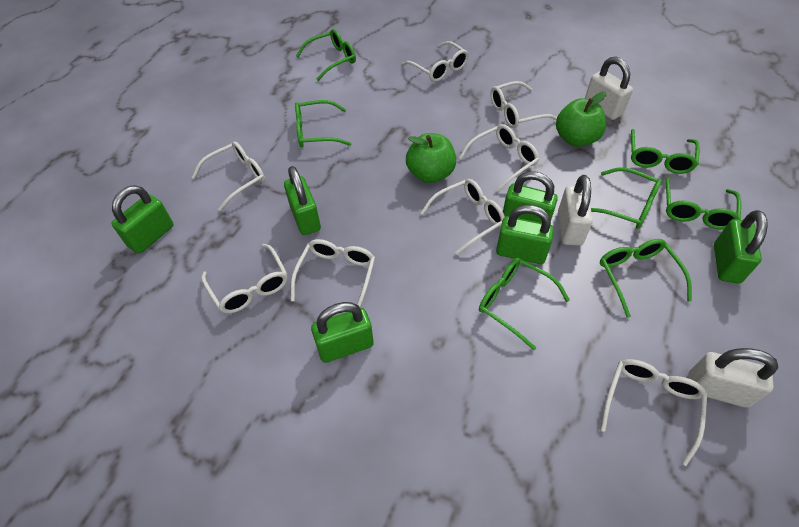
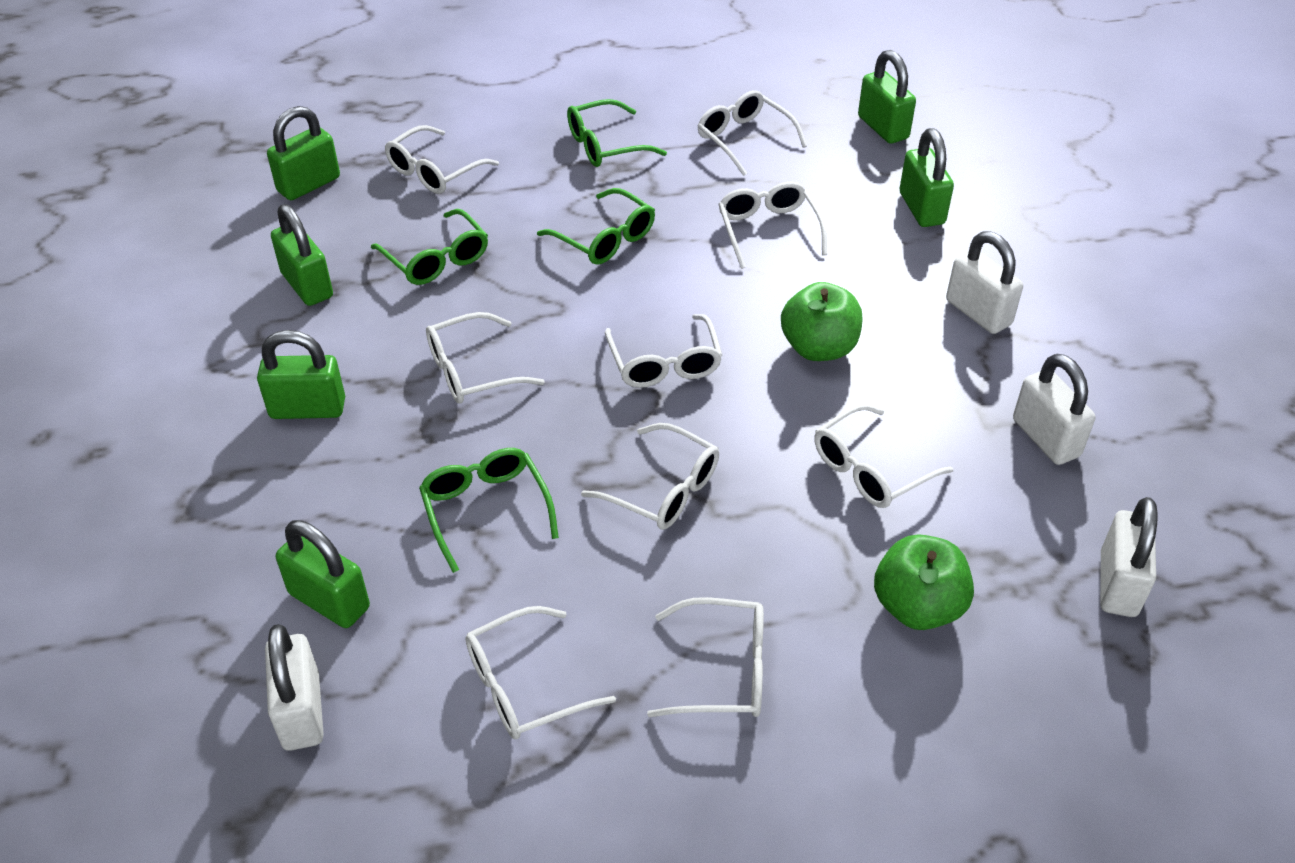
green glasses: 7 -> 4
white glasses: 8 -> 9
white padlock: 3 -> 4

